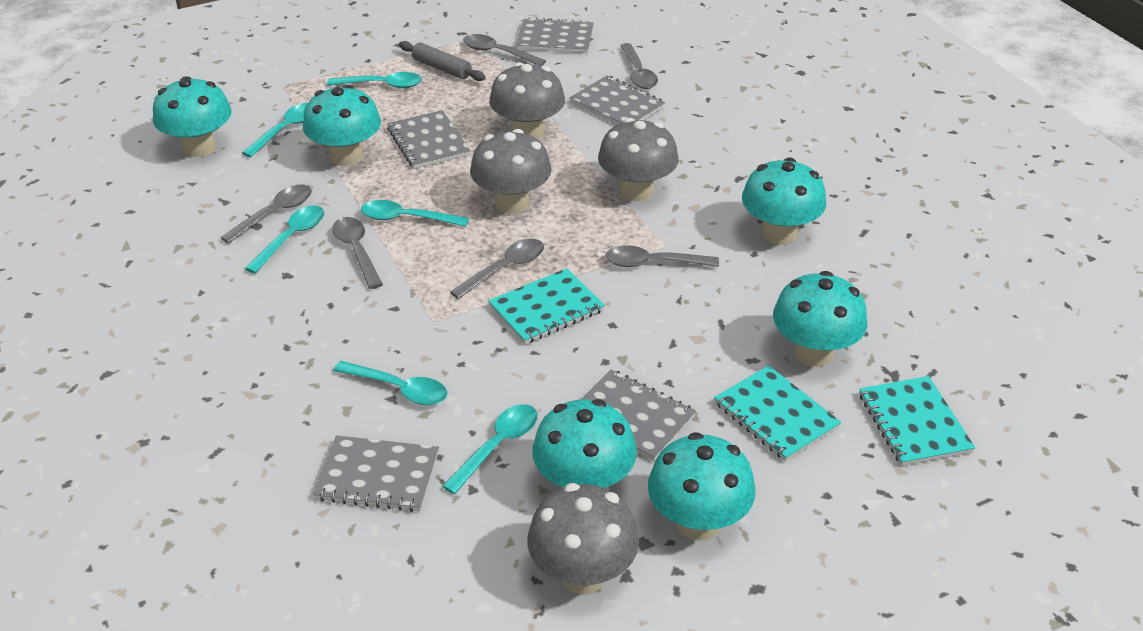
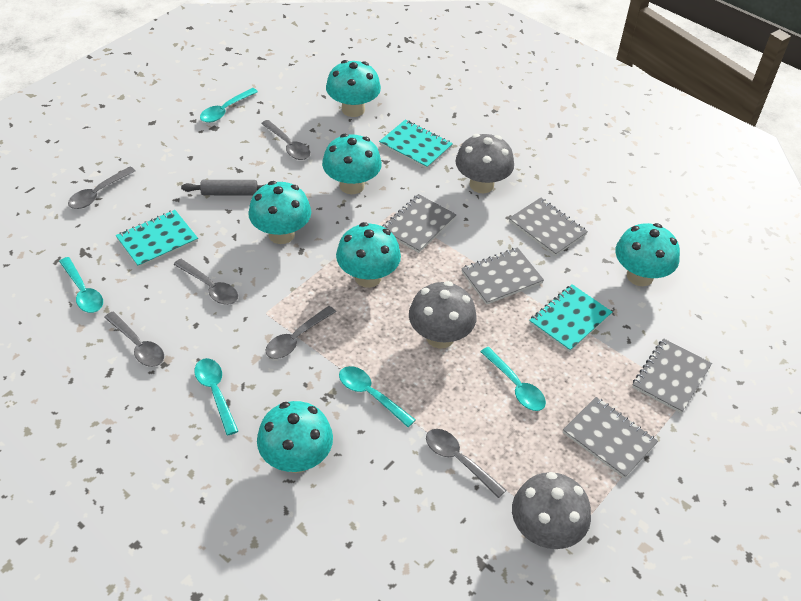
grey mushroom: 4 -> 3
turquoise spoon: 6 -> 5

